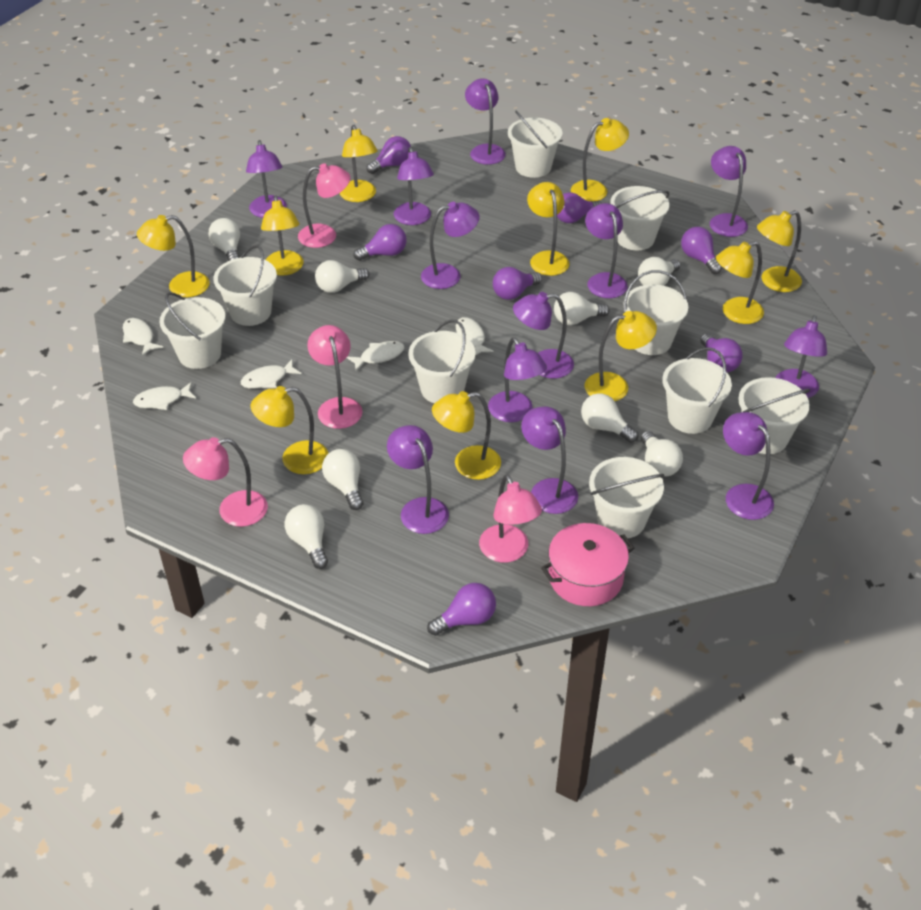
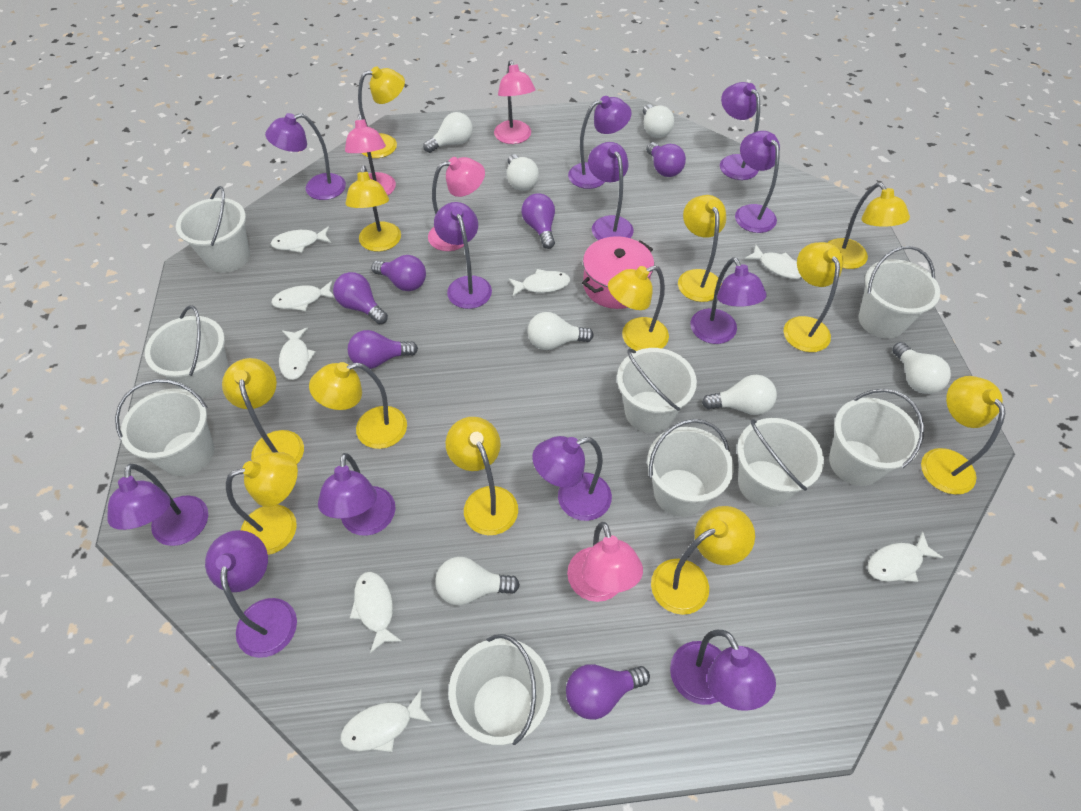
purple light bulb: 7 -> 6
white fish: 5 -> 8
white light bulb: 8 -> 7
yellow lamp: 10 -> 12

